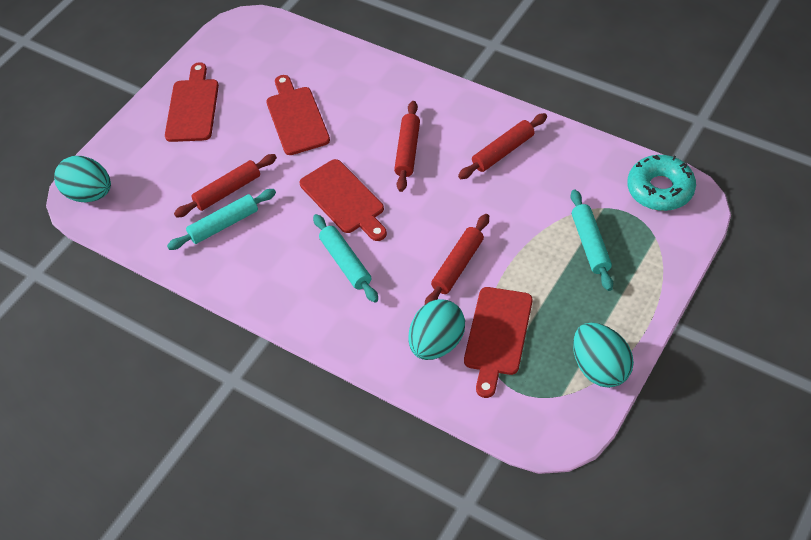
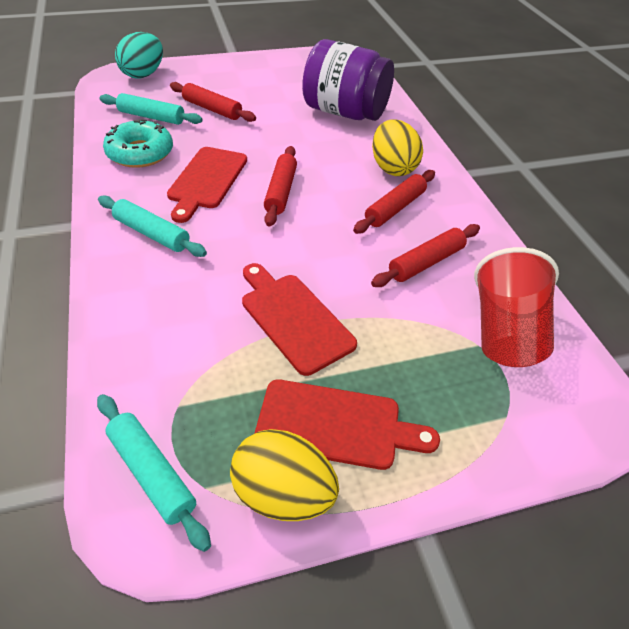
purple jar: 0 -> 1
red cup: 0 -> 1
red cutting board: 4 -> 3
turquoise egg: 3 -> 1
yellow egg: 0 -> 2

